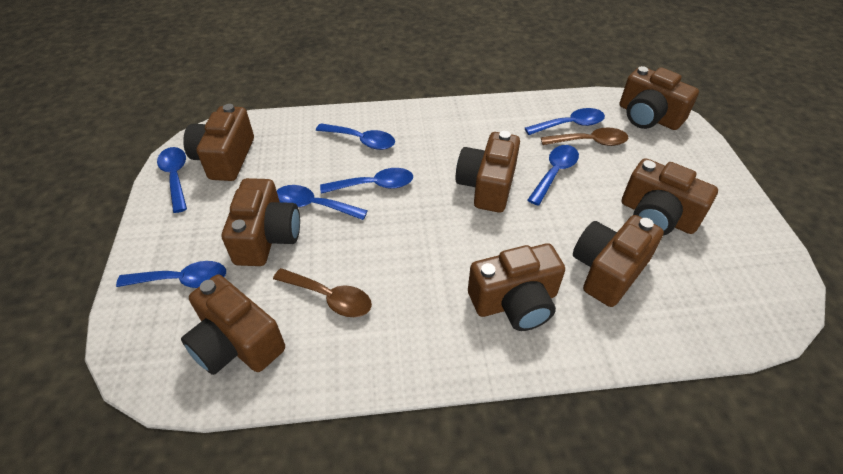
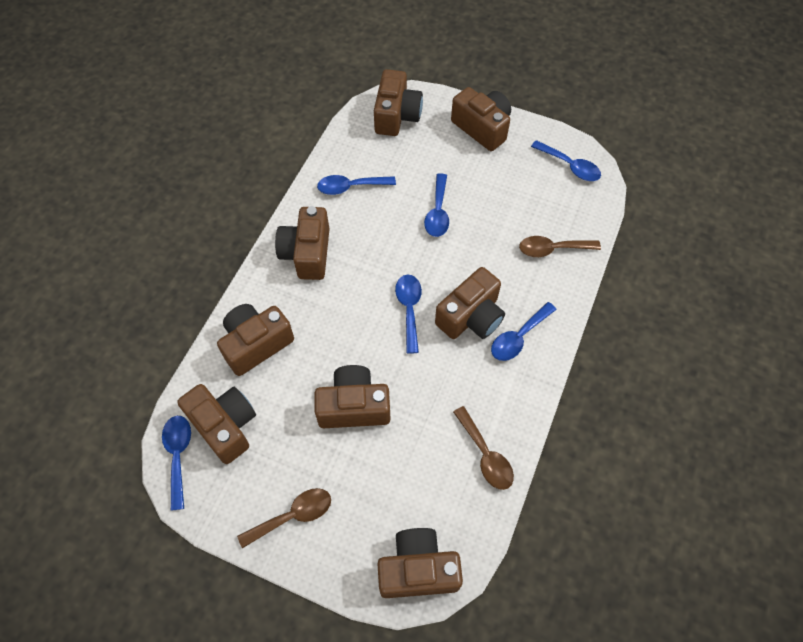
blue spoon: 7 -> 6
brown spoon: 2 -> 3

